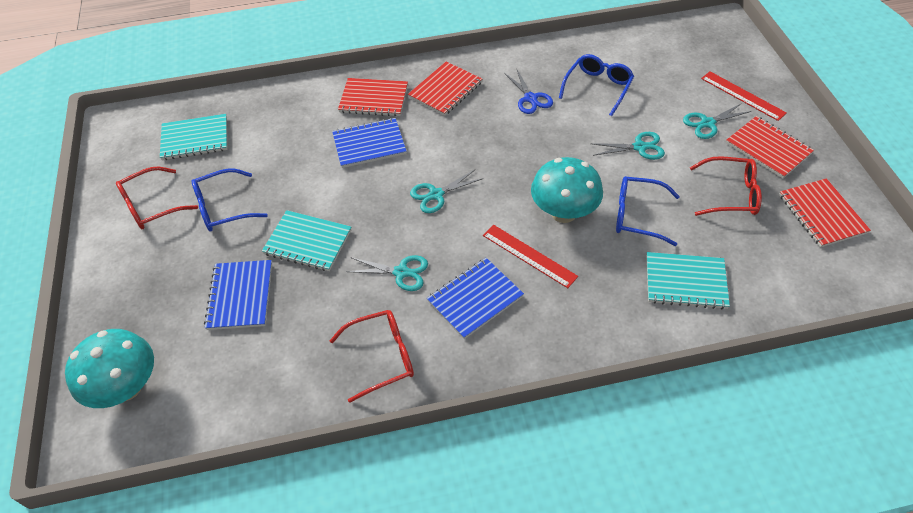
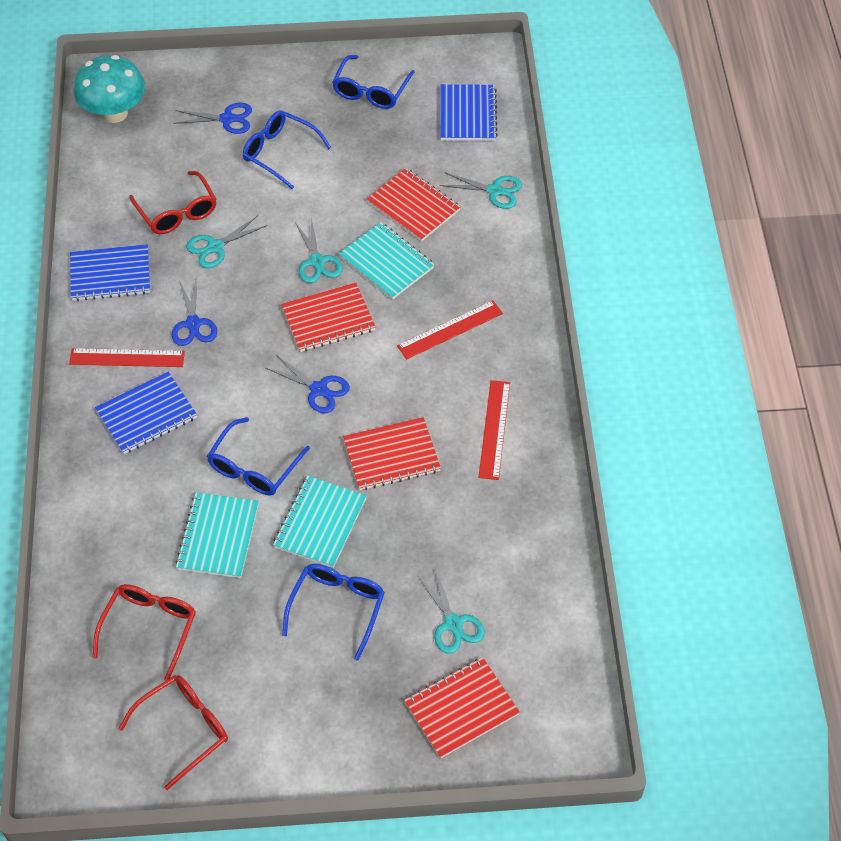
blue glasses: 3 -> 4
blue scissors: 1 -> 3
red ruler: 2 -> 3
turquoise mushroom: 2 -> 1

